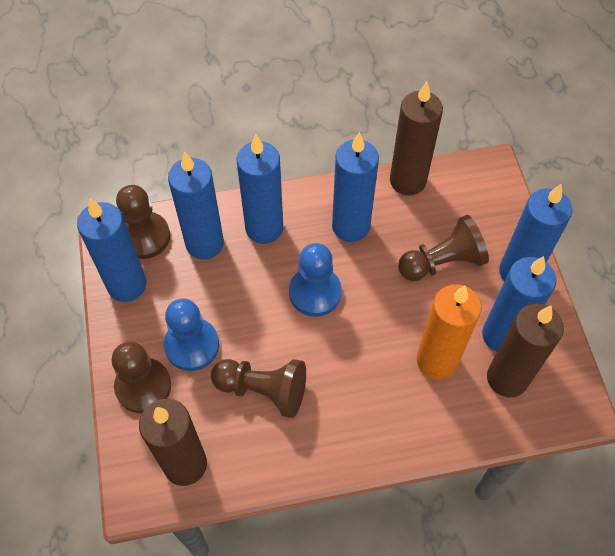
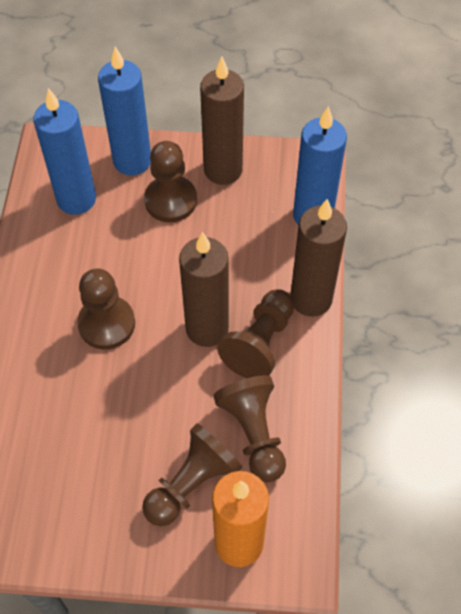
blue candle: 6 -> 3
blue pawn: 2 -> 0
brown pawn: 4 -> 5

